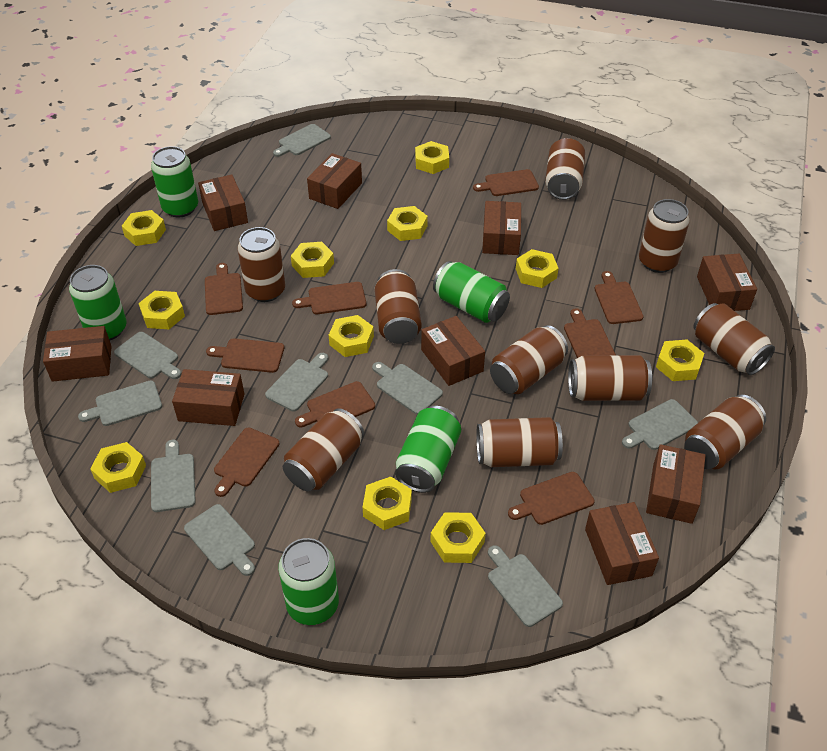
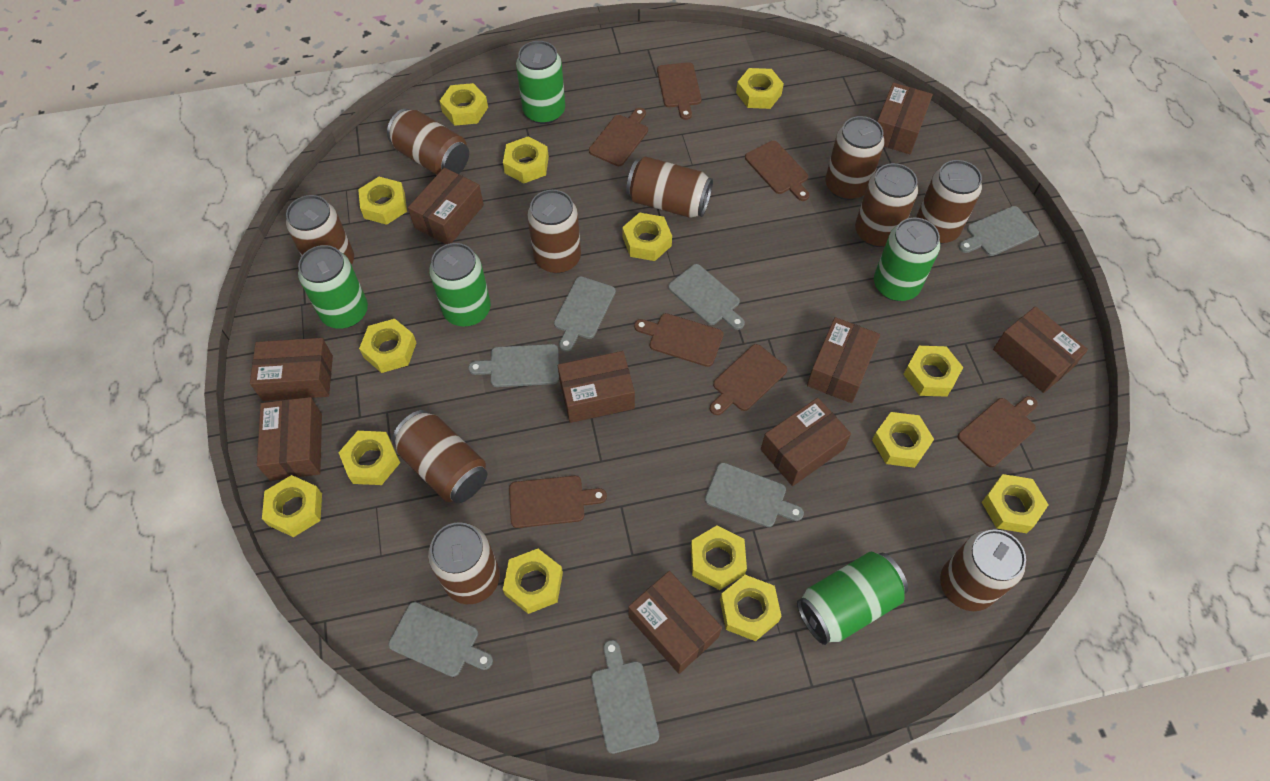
brown cutting board: 9 -> 7
grey cutting board: 9 -> 7
yellow nut: 11 -> 14

